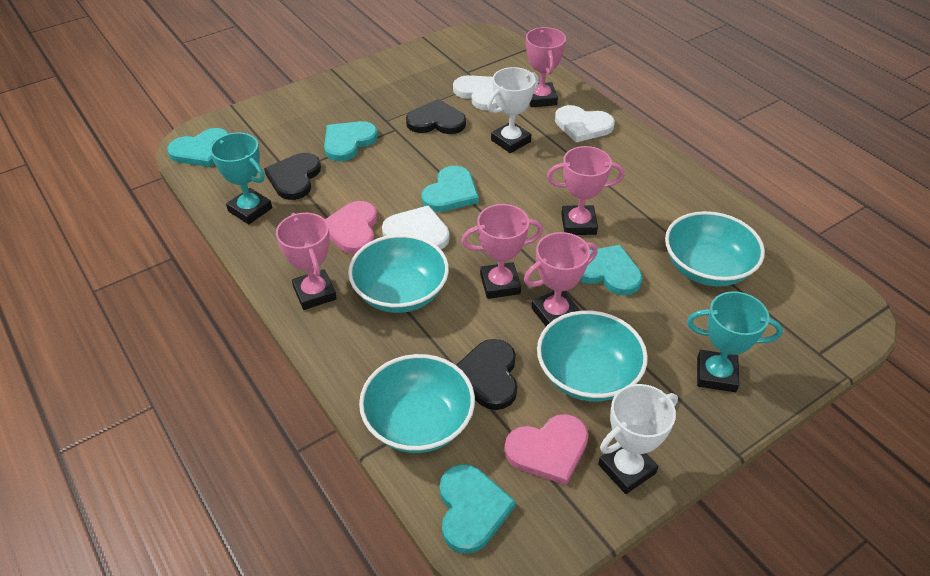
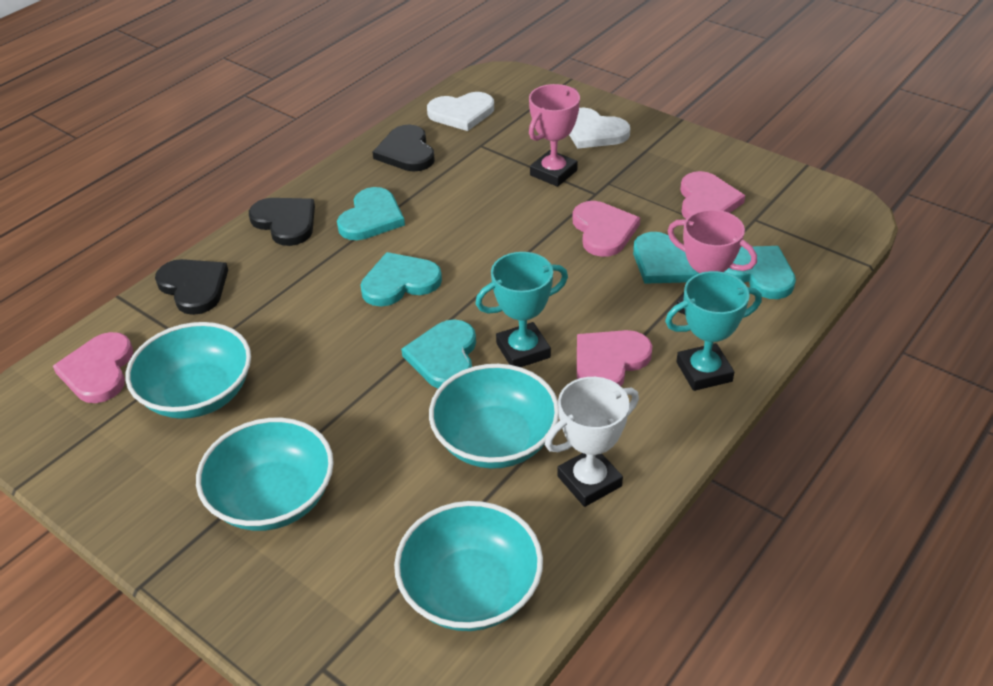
pink heart: 2 -> 4
pink trophy: 5 -> 2
white heart: 3 -> 2
white trophy: 2 -> 1

